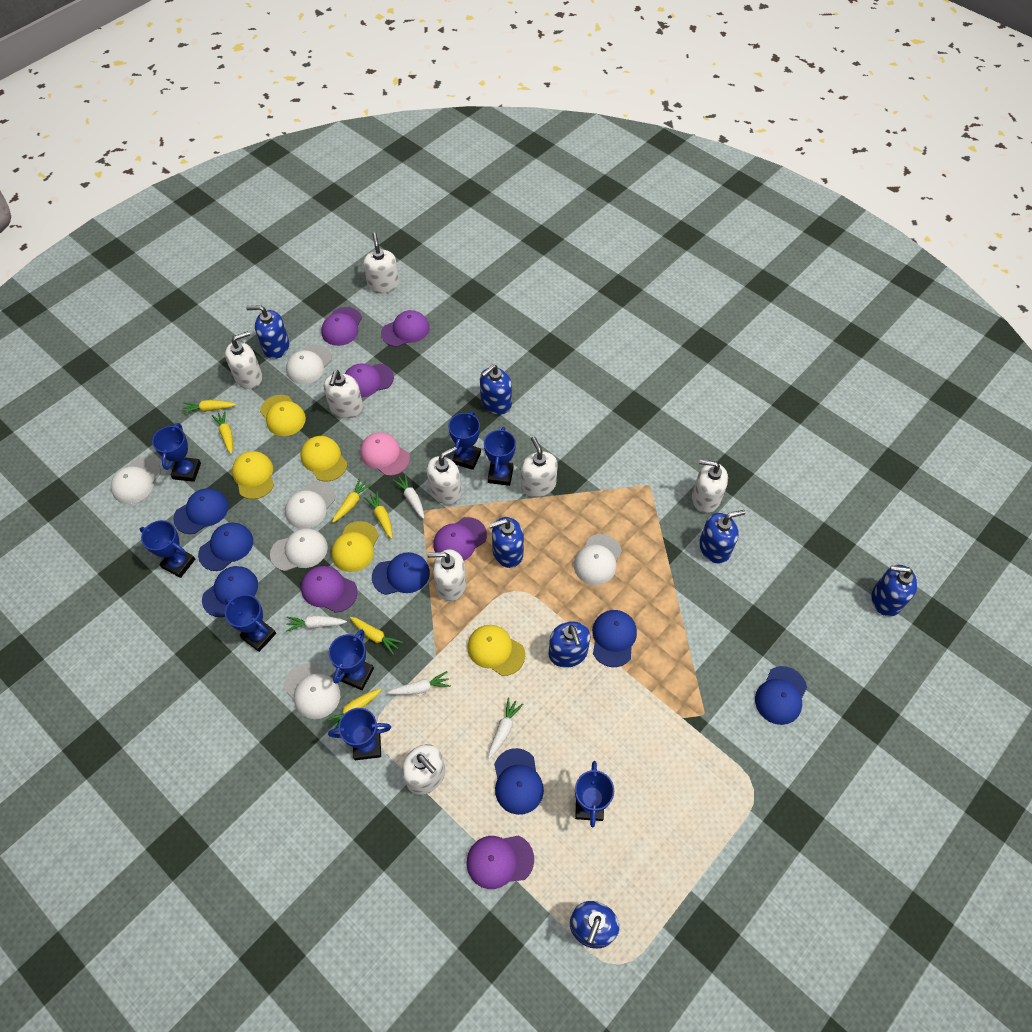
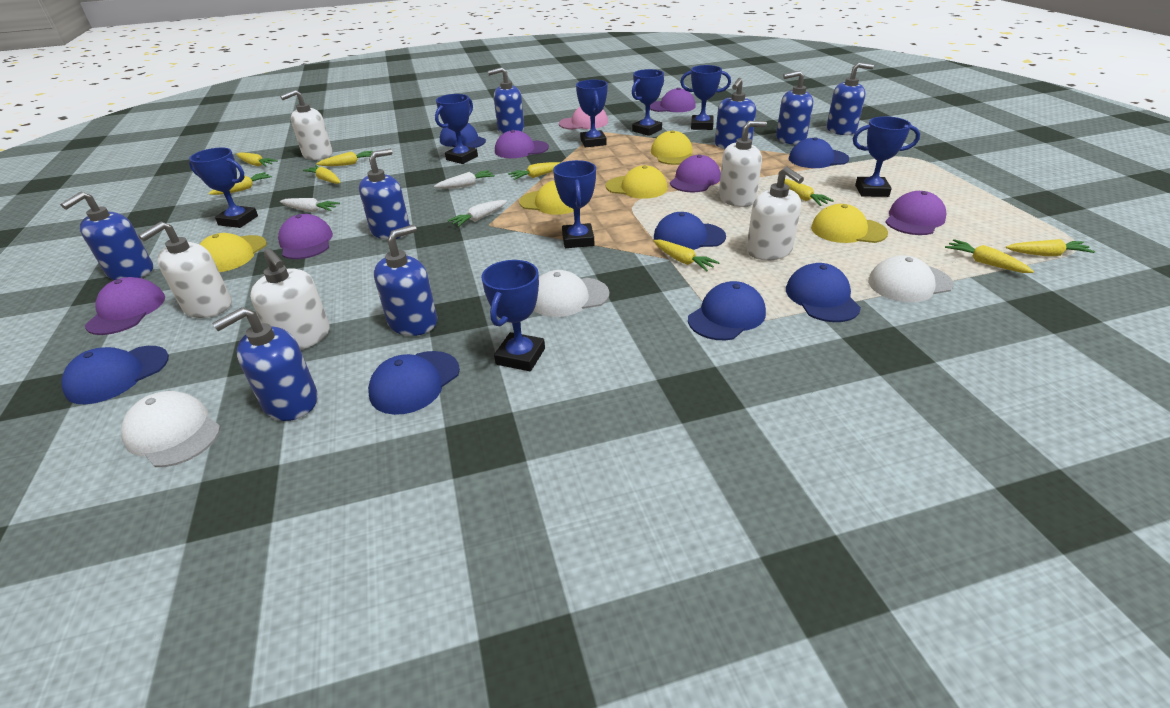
blue soap dispenser: 7 -> 8
white cap: 6 -> 3
white carrot: 4 -> 3
white soap dispenser: 8 -> 5
yellow carrot: 6 -> 9

